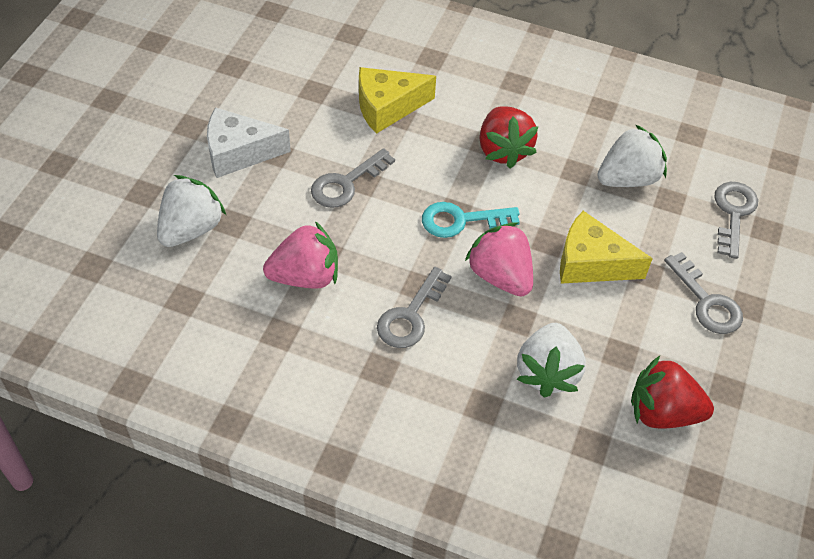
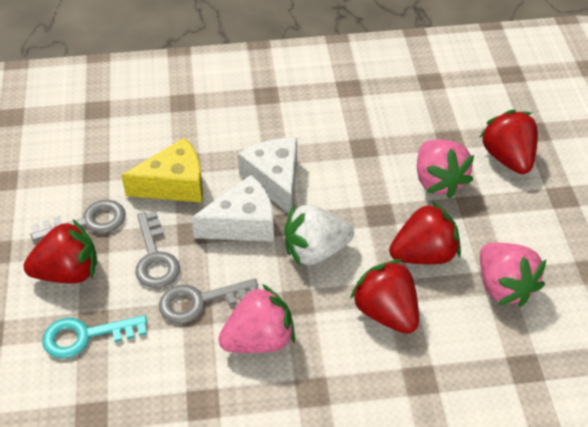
grey key: 4 -> 3
pink strawberry: 2 -> 3
red strawberry: 2 -> 4
white cheese: 1 -> 2
white strawberry: 3 -> 1
yellow cheese: 2 -> 1

